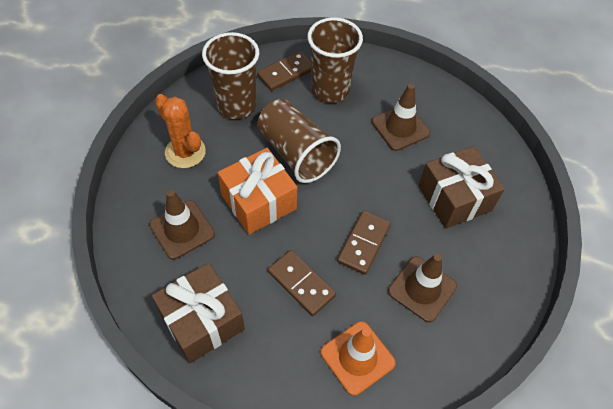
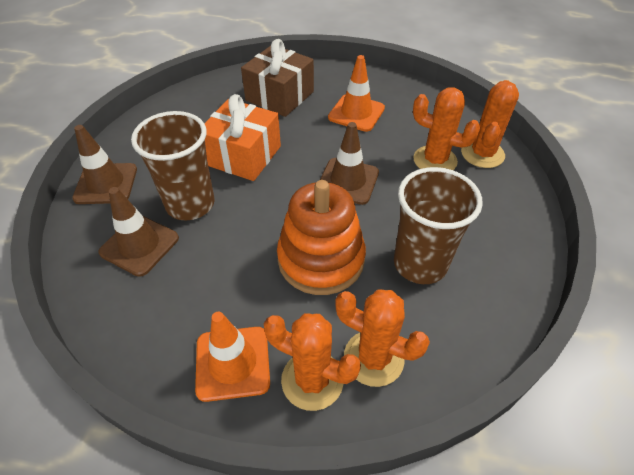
brown cup: 3 -> 2
brown domino: 3 -> 0
brown gift: 2 -> 1
orange cactus: 1 -> 4
orange stacking toy: 0 -> 1
orange traffic cone: 1 -> 2

